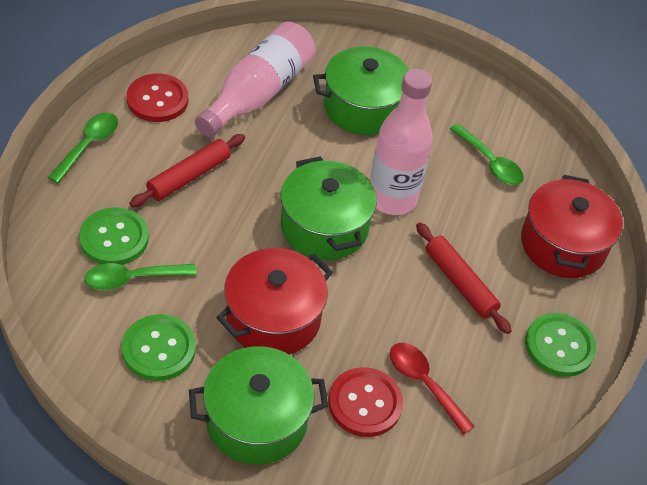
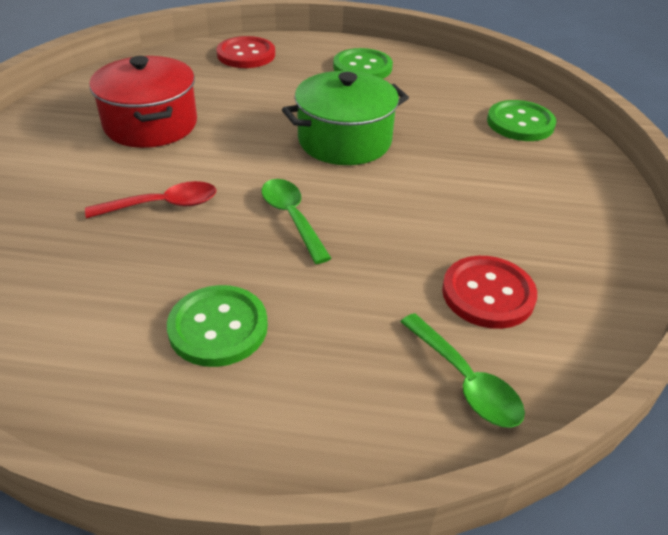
green pot: 3 -> 1
green spoon: 3 -> 2
pink bottle: 2 -> 0
red pot: 2 -> 1
red rolling pin: 2 -> 0

